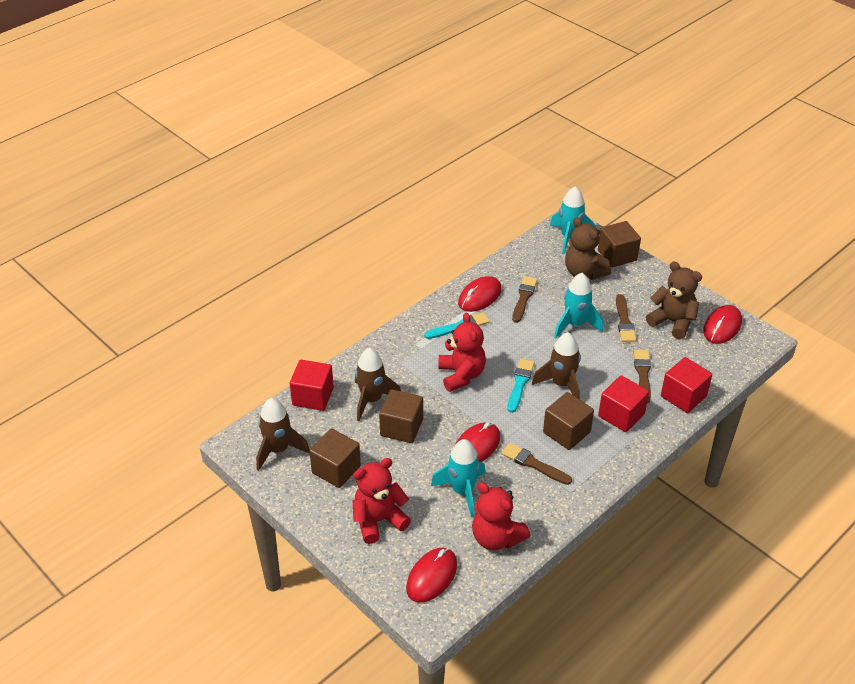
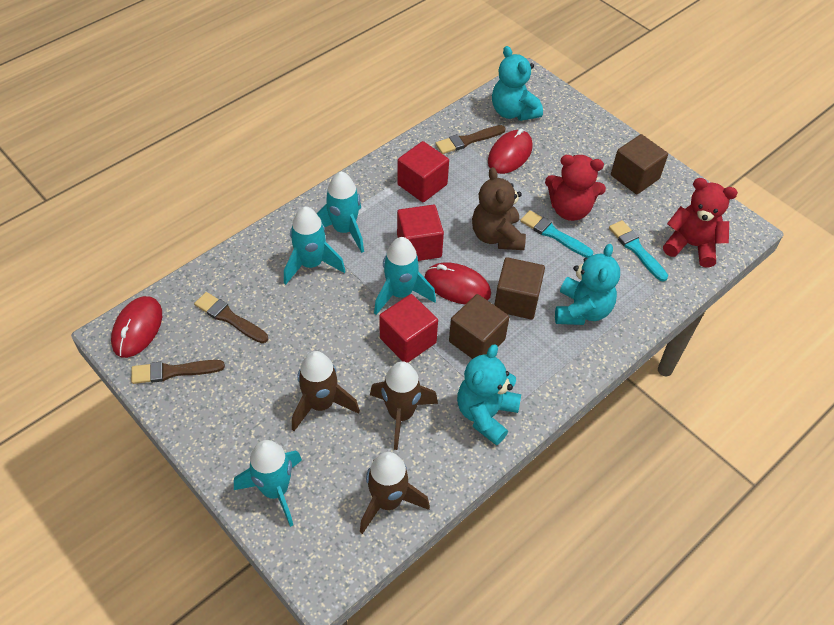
brown brush: 4 -> 3
brown cube: 4 -> 3
brown teddy bear: 2 -> 1
red mouse: 4 -> 3
red teddy bear: 3 -> 2
turquoise rocket: 3 -> 4
turquoise teddy bear: 0 -> 3

